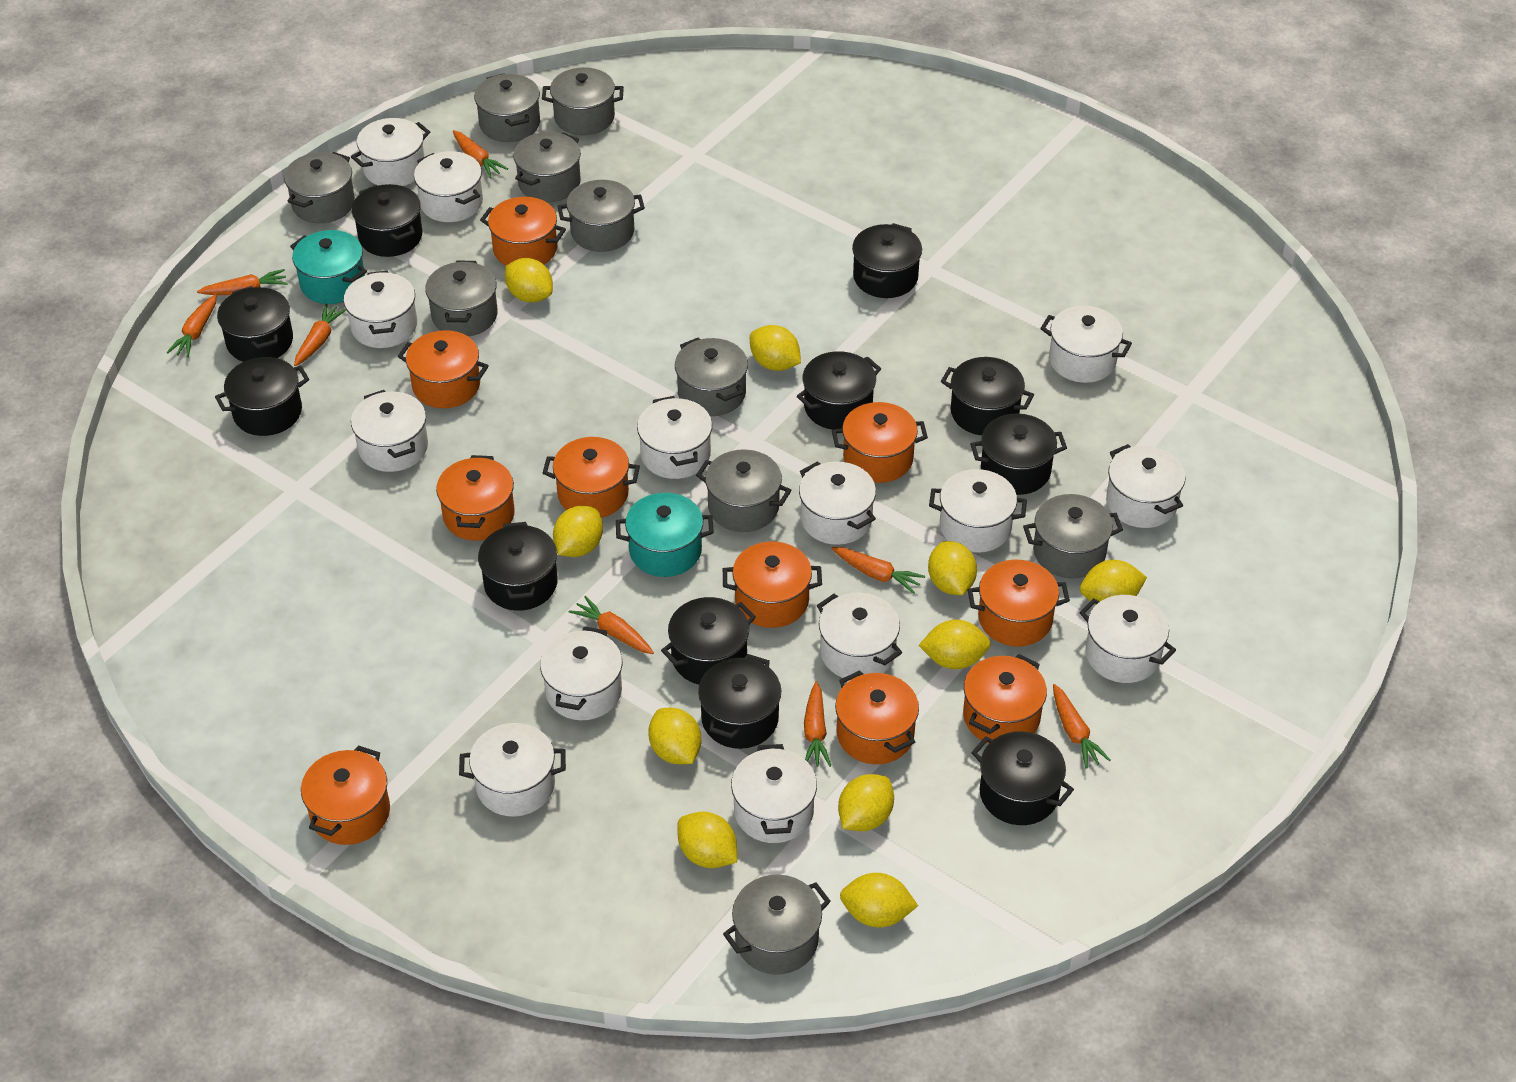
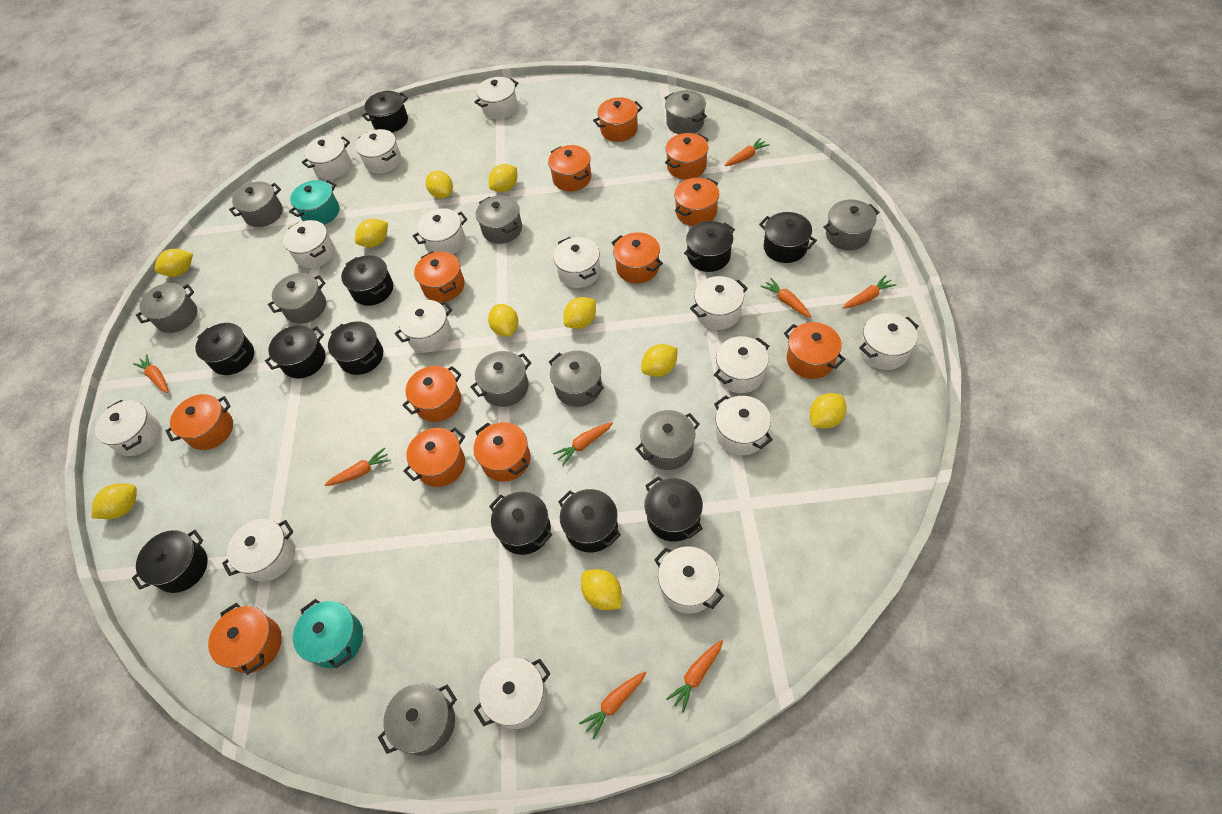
orange pot: 10 -> 12
white pot: 14 -> 15

